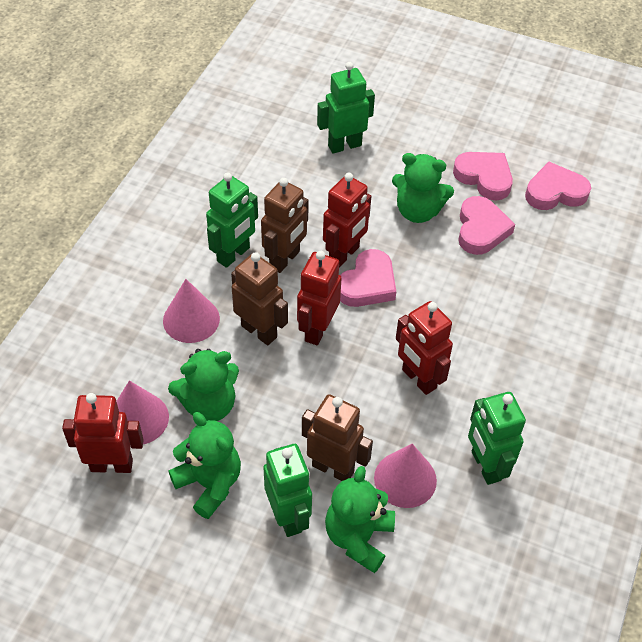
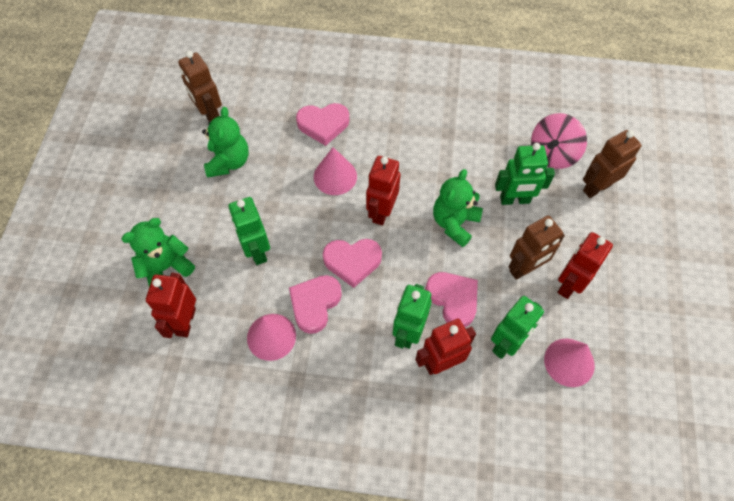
green teddy bear: 4 -> 3
pink spinning top: 0 -> 1

